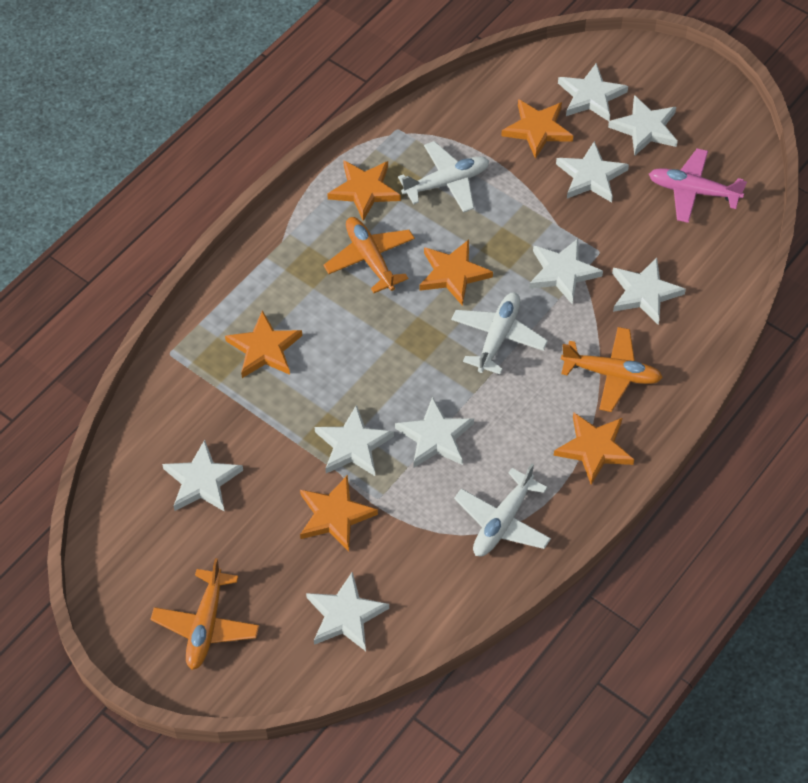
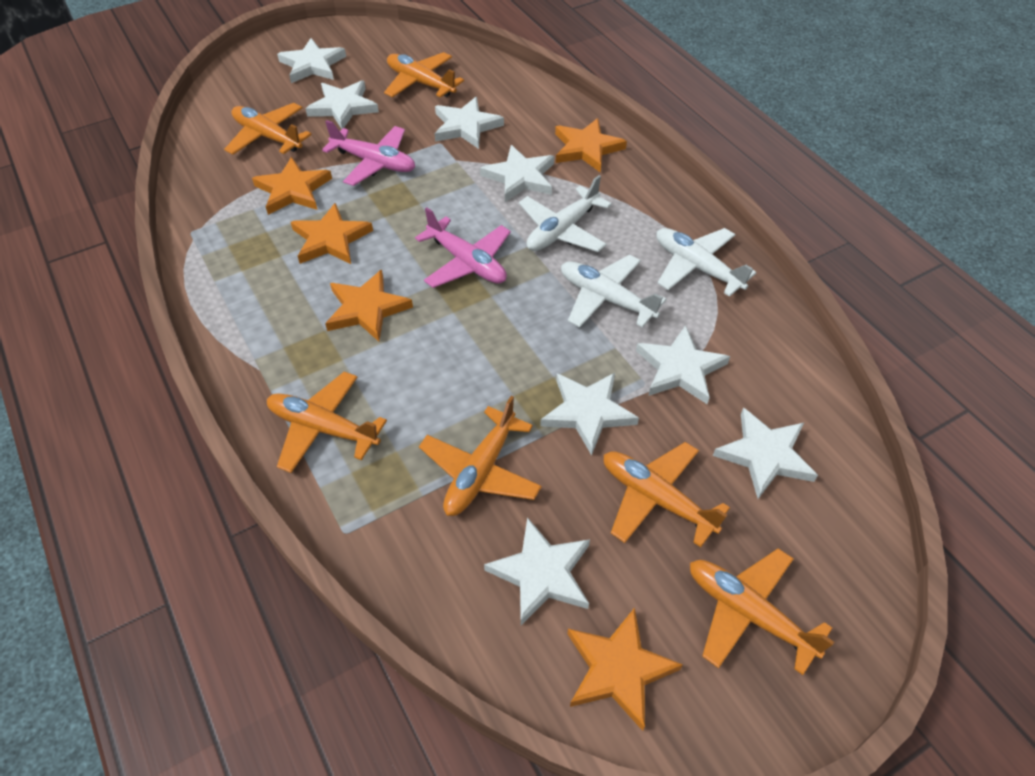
orange plane: 3 -> 6
orange star: 6 -> 5
pink plane: 1 -> 2
white star: 9 -> 8

